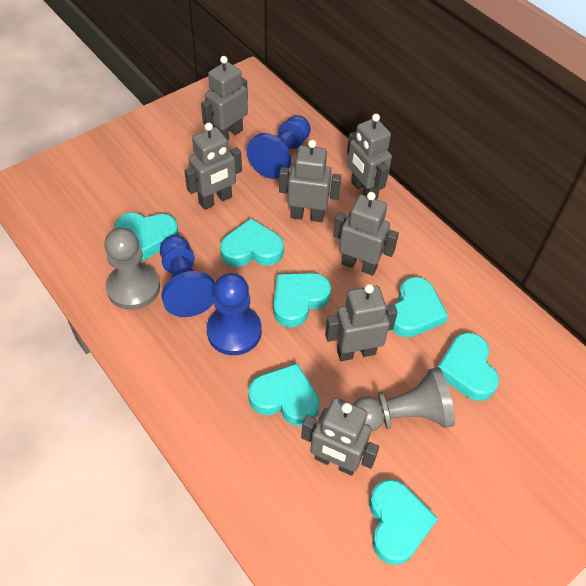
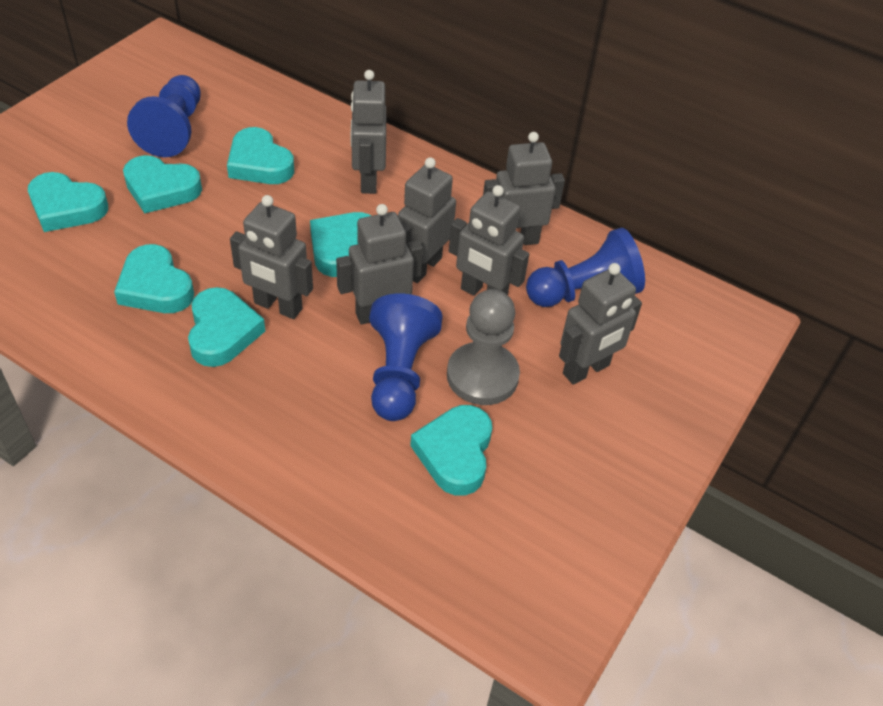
grey pawn: 2 -> 1

